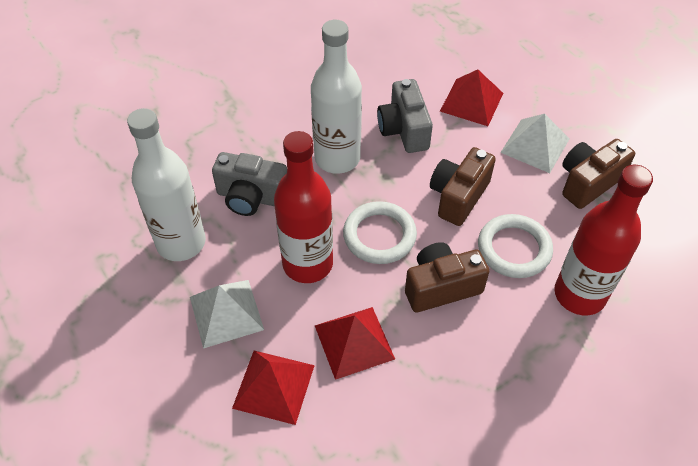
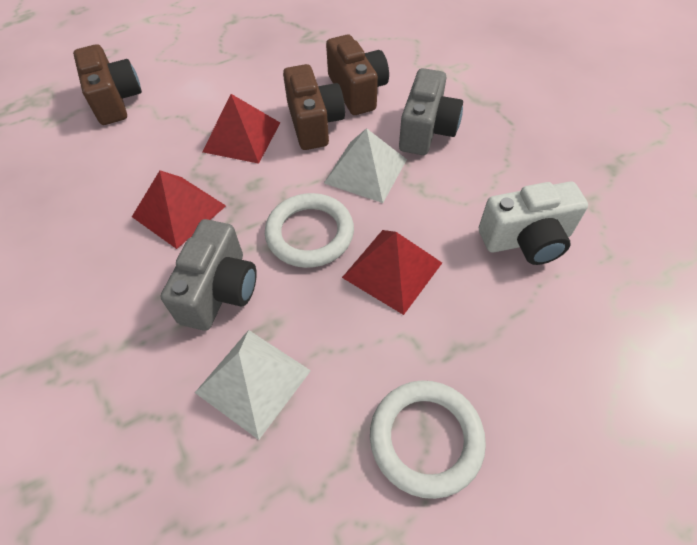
red bottle: 2 -> 0
white bottle: 2 -> 0
white camera: 0 -> 1

